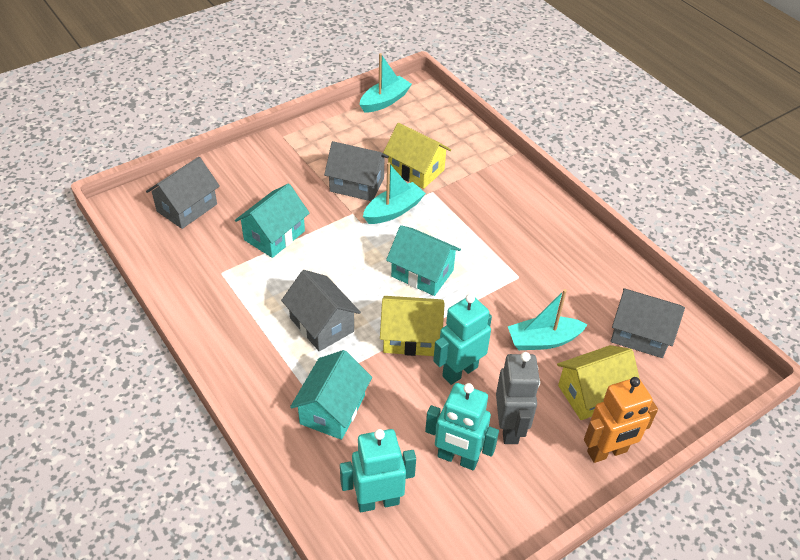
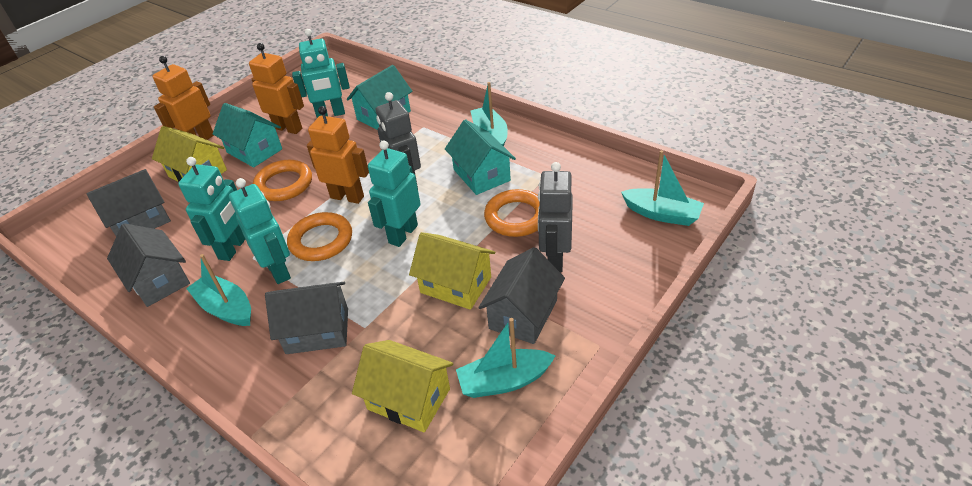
grey robot: 1 -> 2
orange ring: 0 -> 3
orange robot: 1 -> 3
turquoise boat: 3 -> 4
turquoise robot: 3 -> 4

